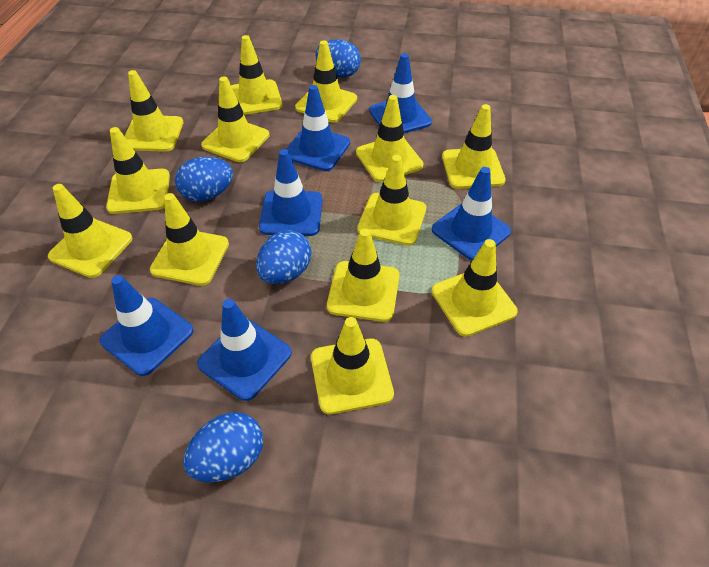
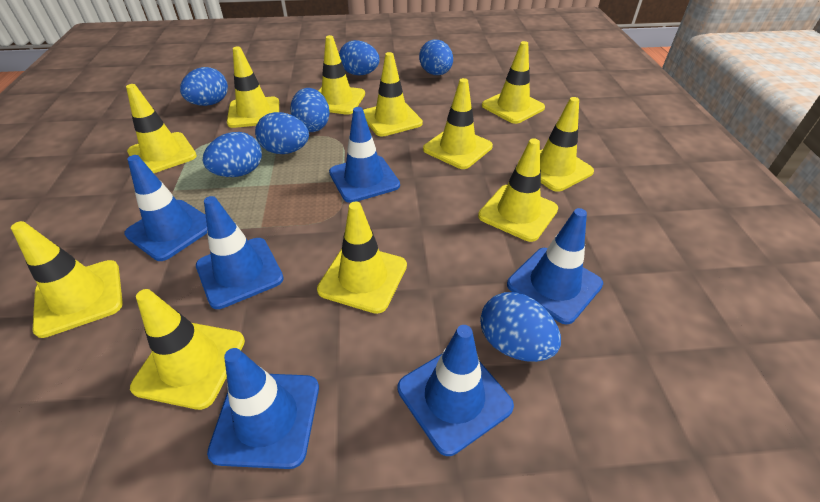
blue egg: 4 -> 7
yellow traffic cone: 13 -> 11

